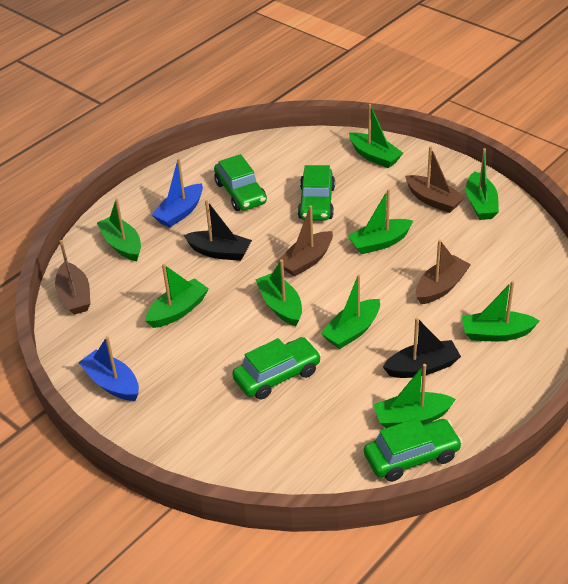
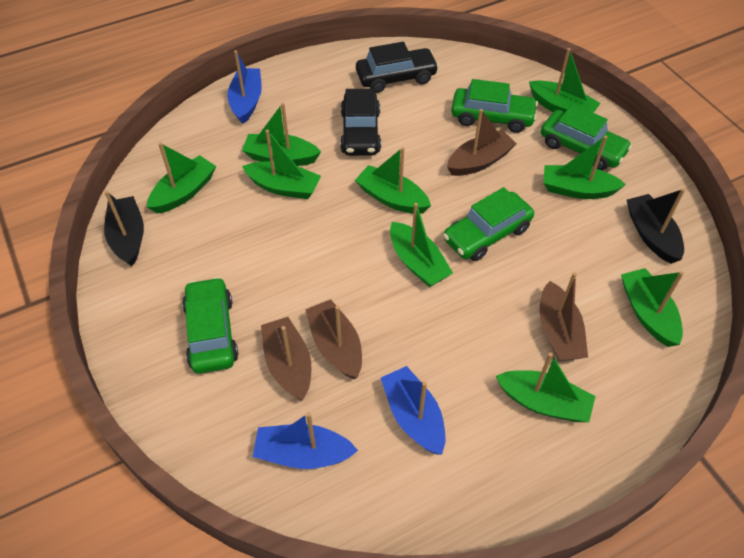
black car: 0 -> 2
blue boat: 2 -> 3

